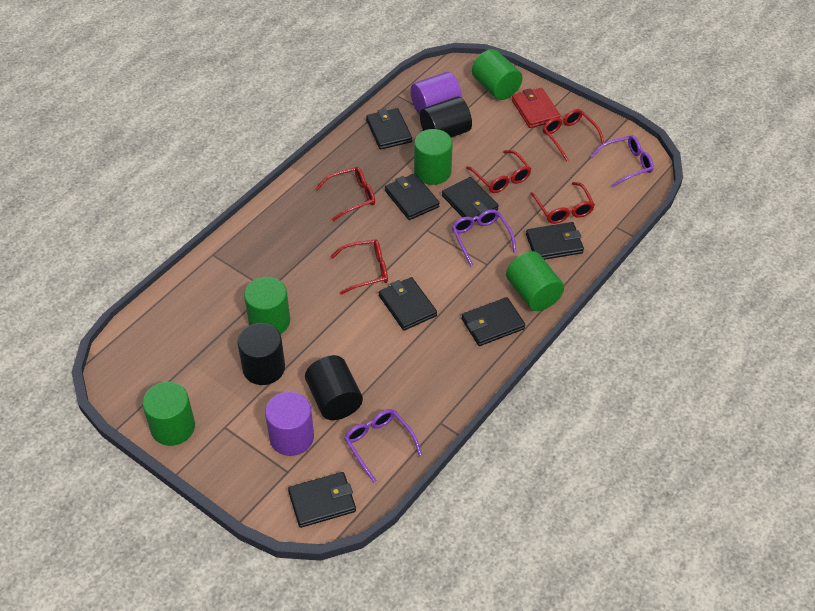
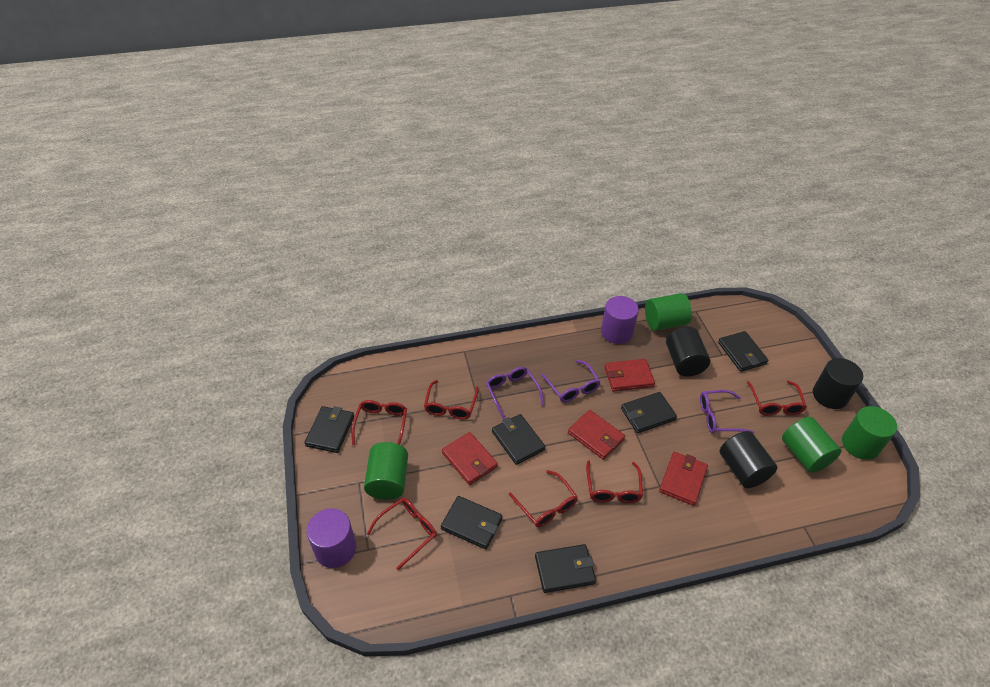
black wallet: 7 -> 6
green cylinder: 5 -> 4
red glasses: 5 -> 6
red wallet: 1 -> 4

